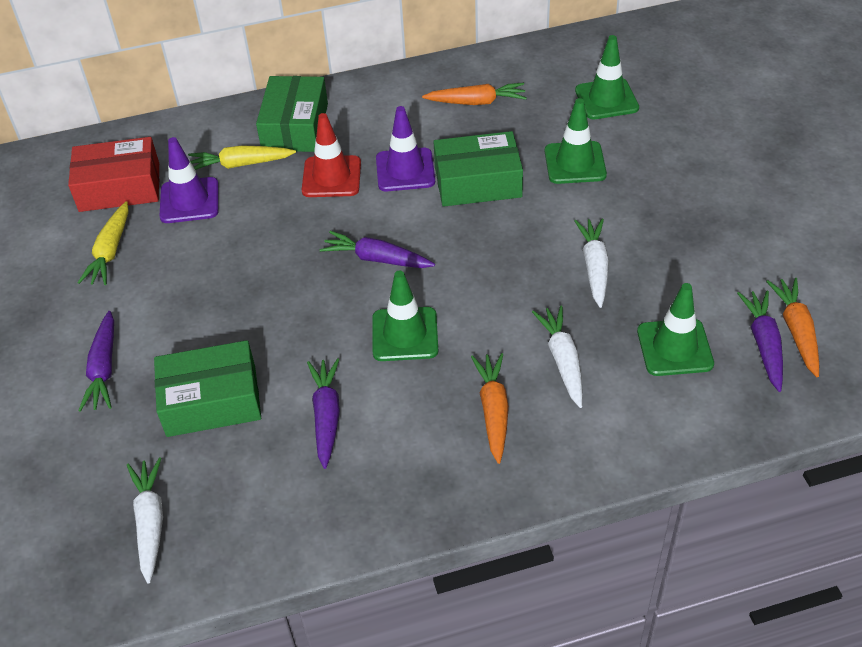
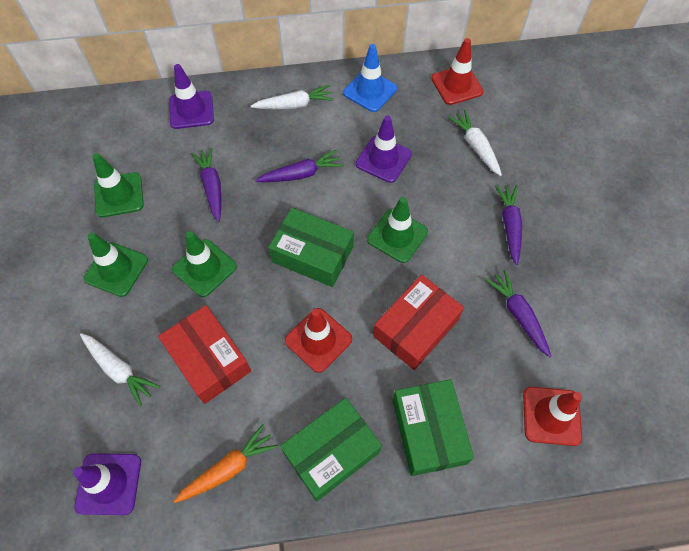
blue traffic cone: 0 -> 1
orange carrot: 3 -> 1
purple traffic cone: 2 -> 3
red box: 1 -> 2
red traffic cone: 1 -> 3
yellow carrot: 2 -> 0

